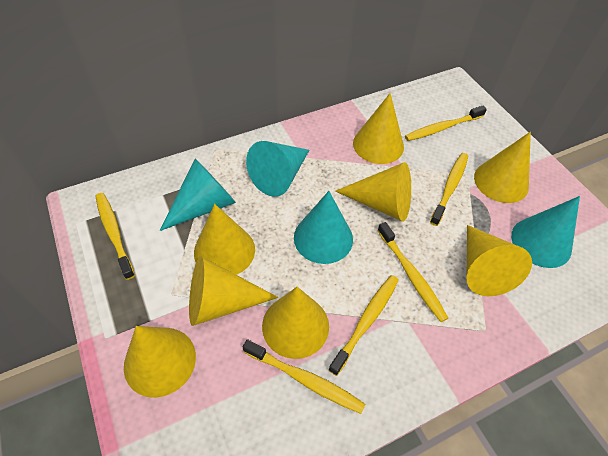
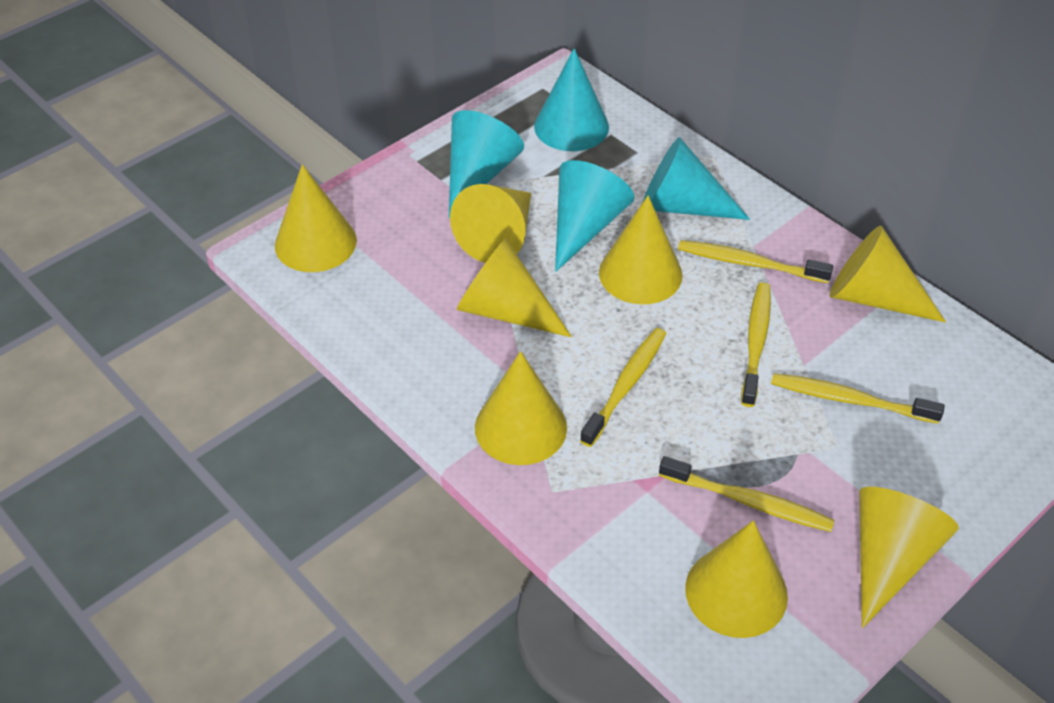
yellow toothbrush: 6 -> 5

